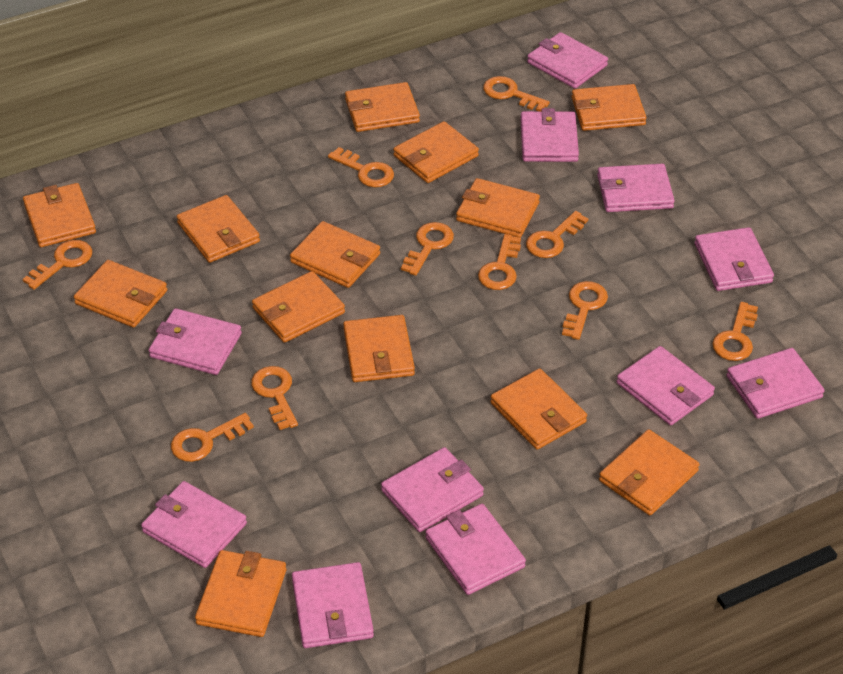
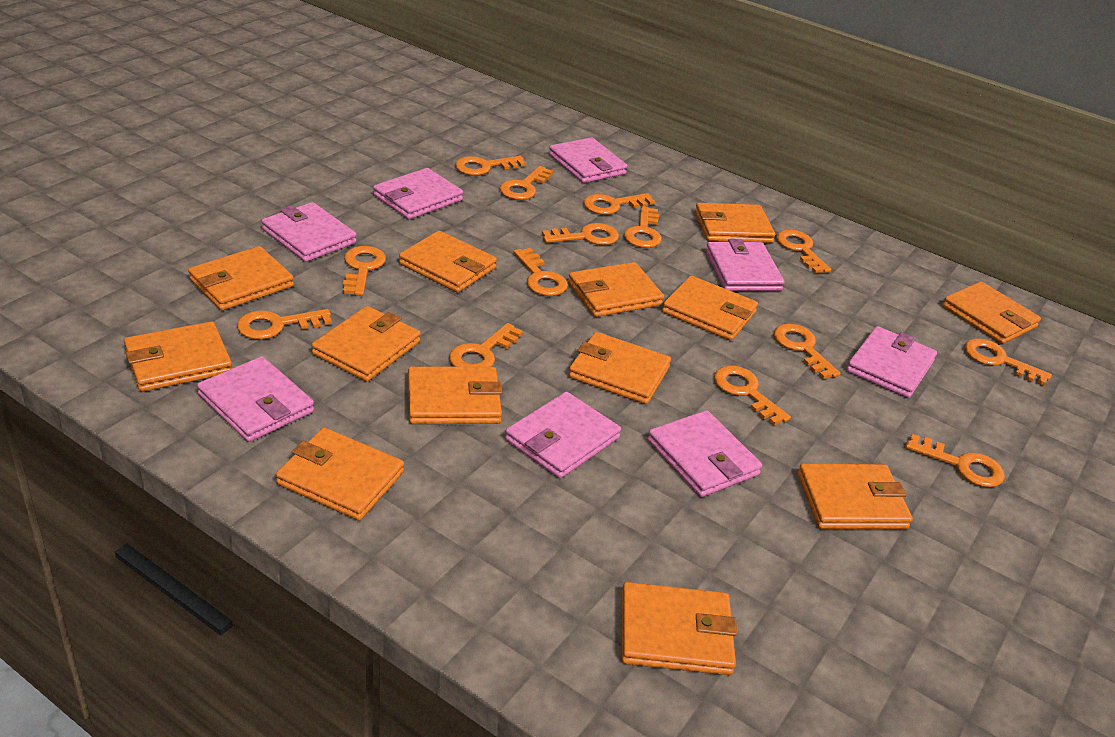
orange key: 10 -> 14
pink wallet: 11 -> 8

